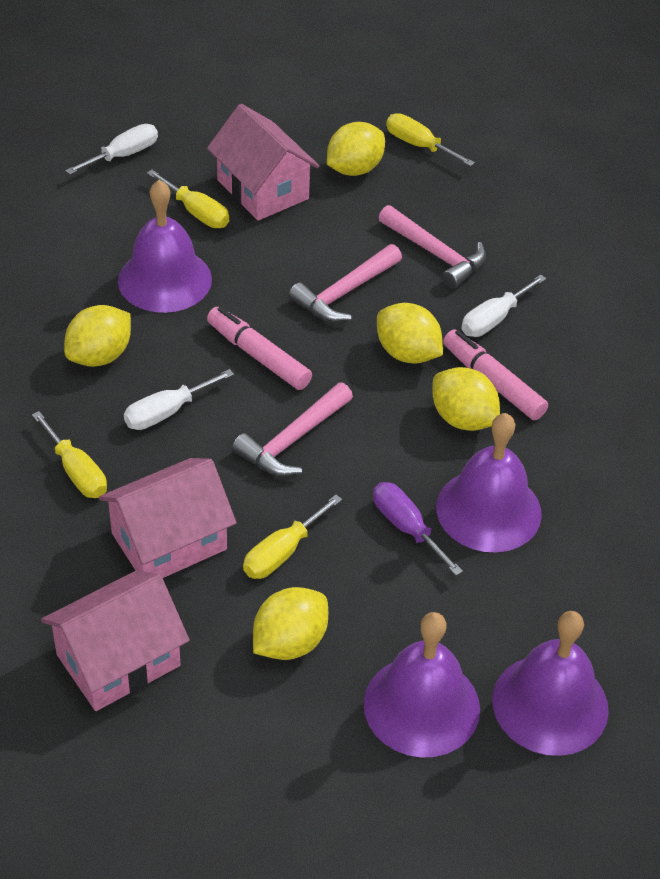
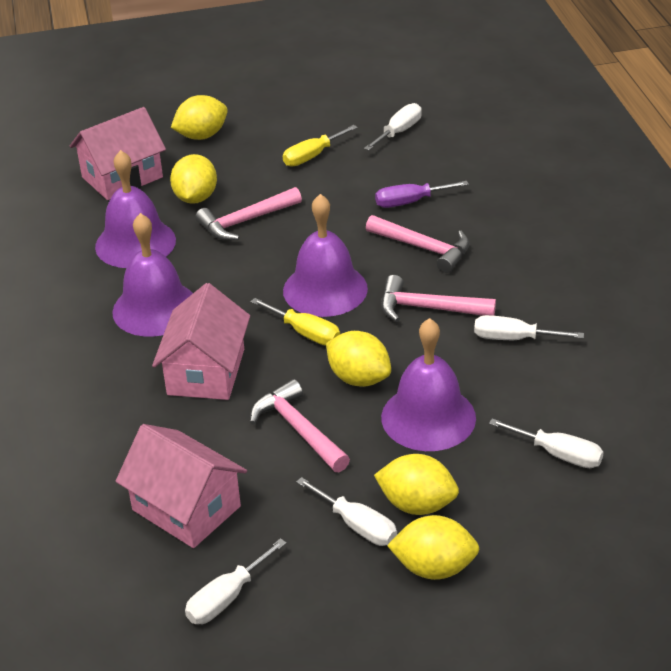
pink hammer: 3 -> 4
pink marker: 2 -> 0
white screwdriver: 3 -> 5
yellow screwdriver: 4 -> 2

